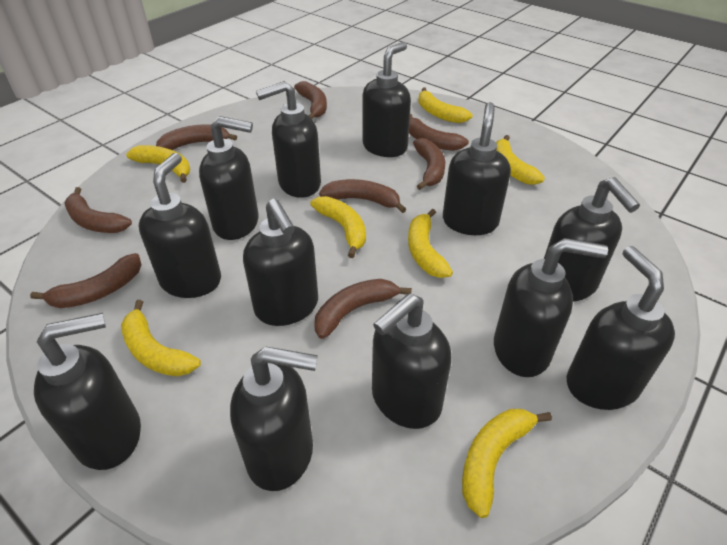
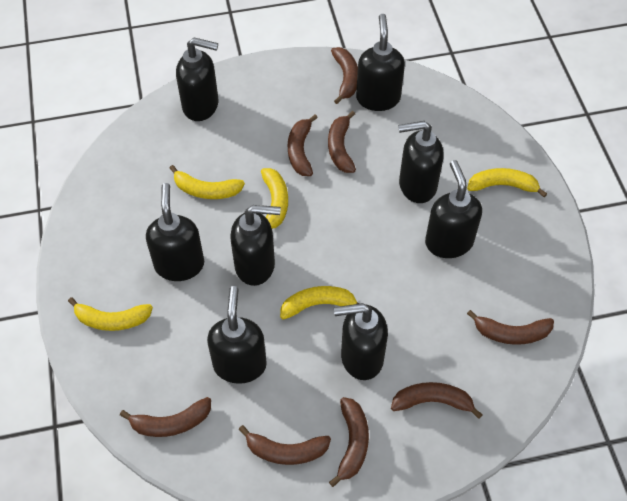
black soap dispenser: 12 -> 8
yellow banana: 7 -> 5

